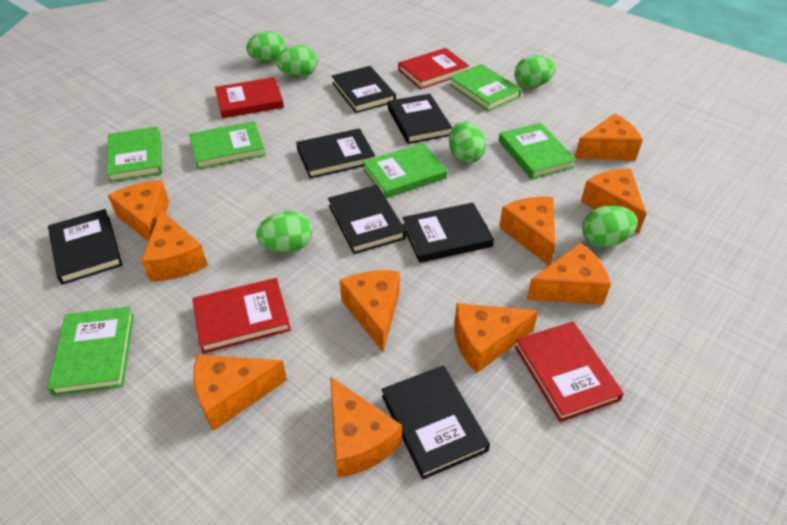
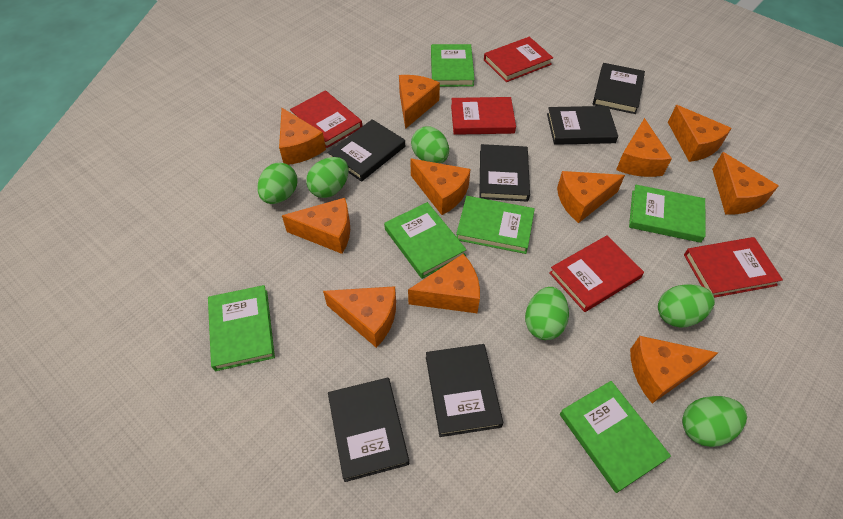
black book: 7 -> 6
orange cheese: 10 -> 11
red book: 4 -> 5

